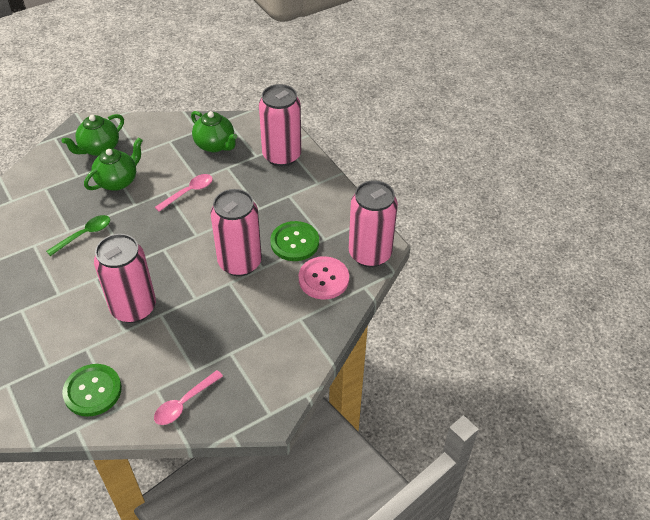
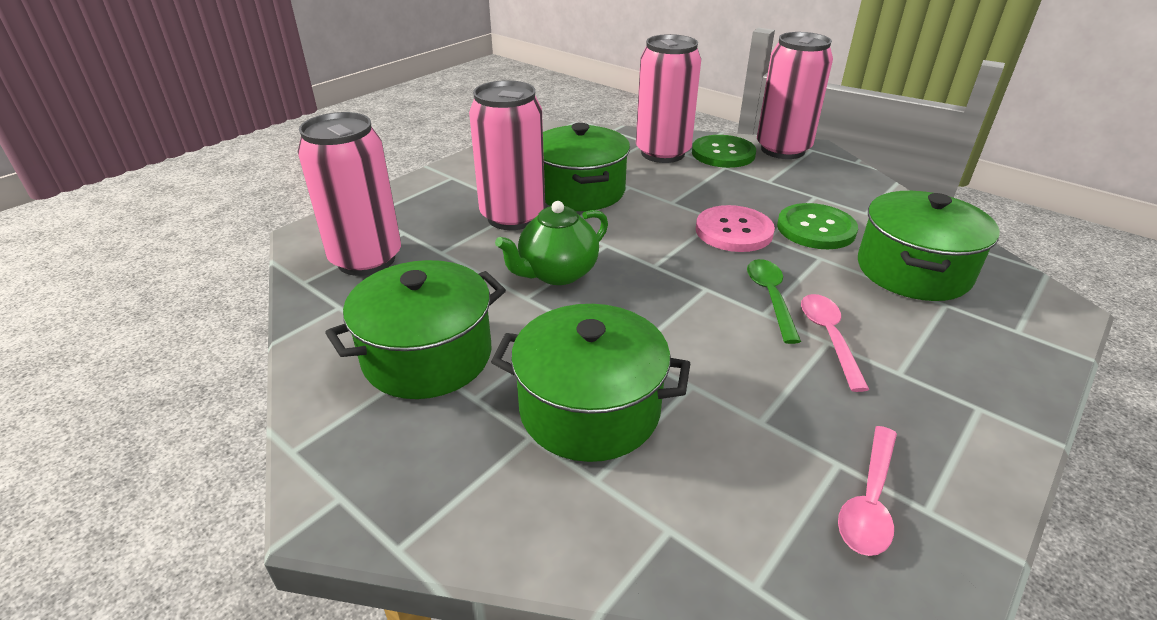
green pot: 0 -> 4
green teapot: 3 -> 1

